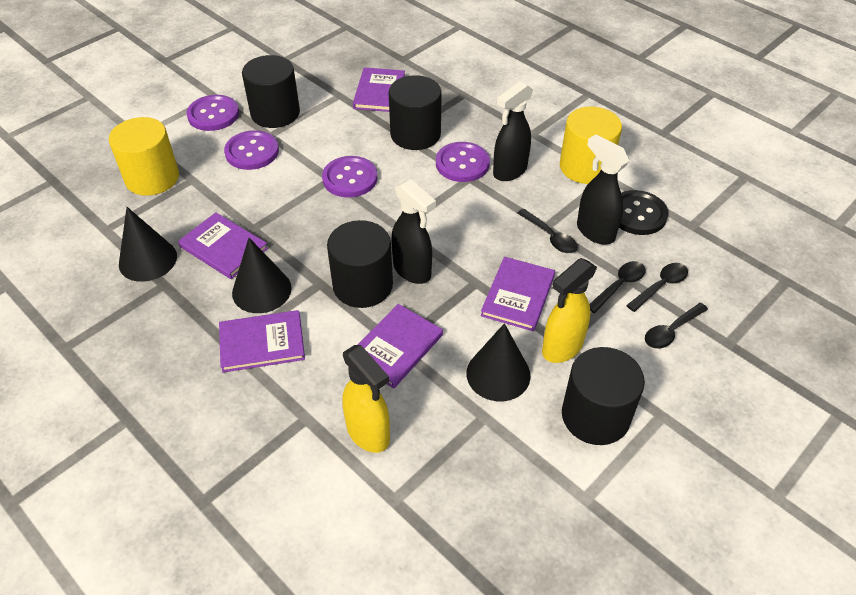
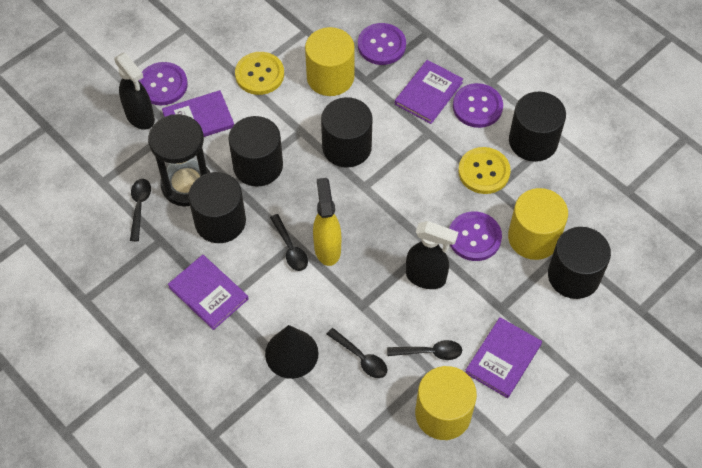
black button: 1 -> 0
black cone: 3 -> 1
black cylinder: 4 -> 5
black hourglass: 0 -> 1
black spray bottle: 3 -> 2
purple book: 5 -> 4
yellow button: 0 -> 2
yellow cylinder: 2 -> 3
yellow spray bottle: 2 -> 1

